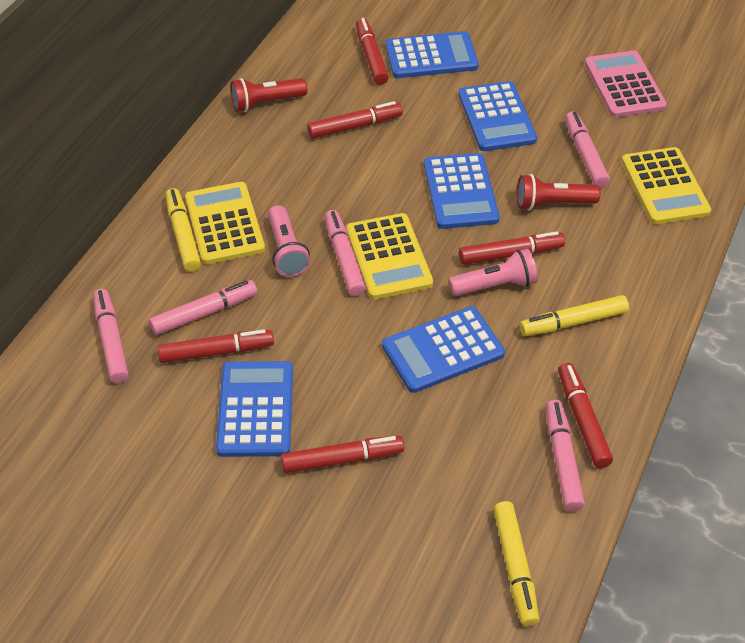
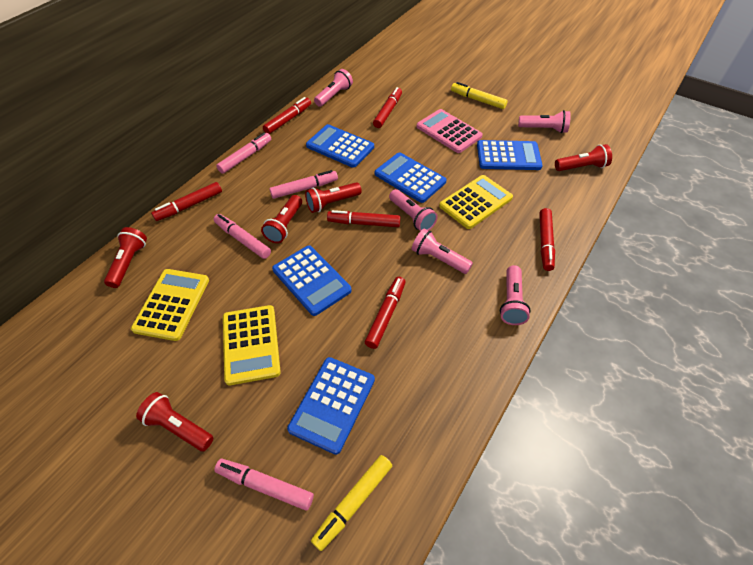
pink flashlight: 2 -> 5
pink marker: 5 -> 4
red flashlight: 2 -> 5
yellow marker: 3 -> 2

